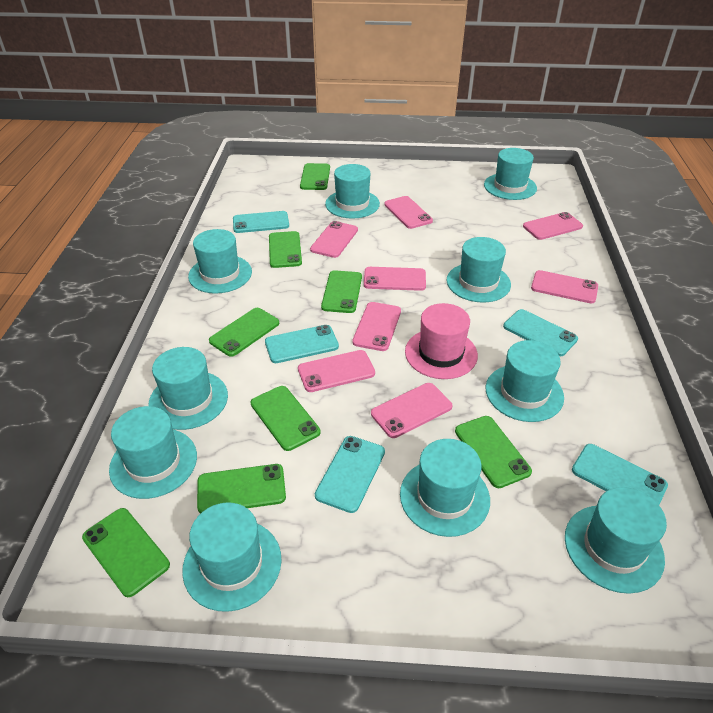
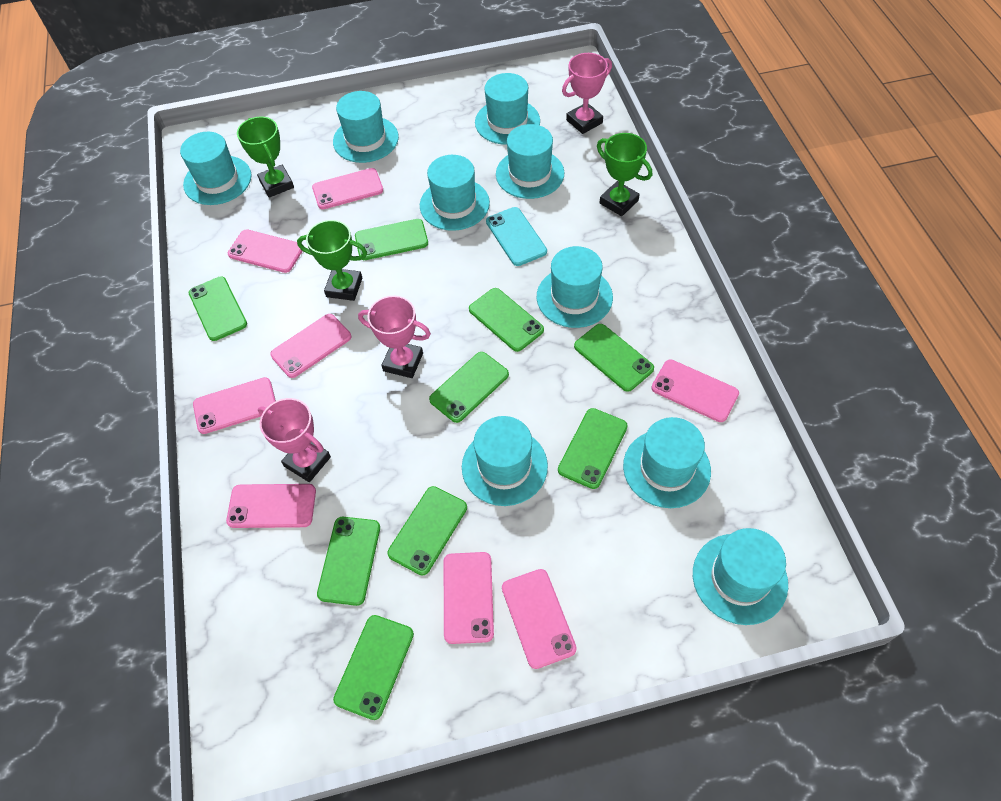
green phone: 8 -> 9
green trophy: 0 -> 3
pink hat: 1 -> 0
pink trophy: 0 -> 3
turquoise hat: 10 -> 9
turquoise phone: 5 -> 1

